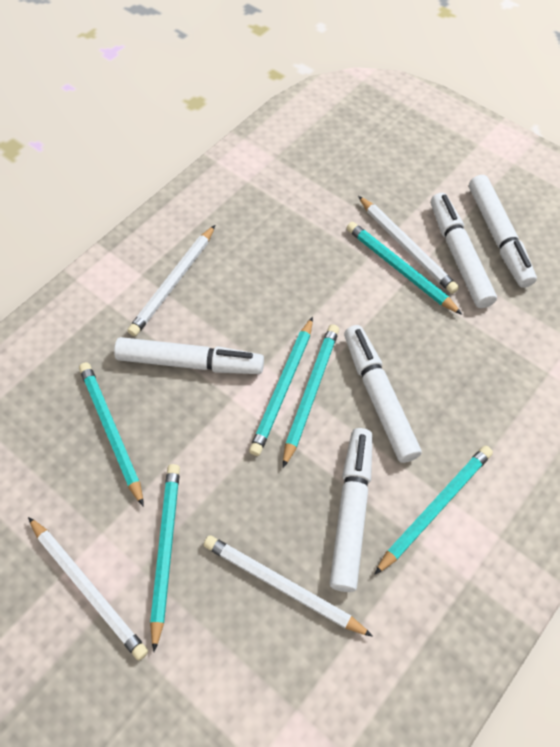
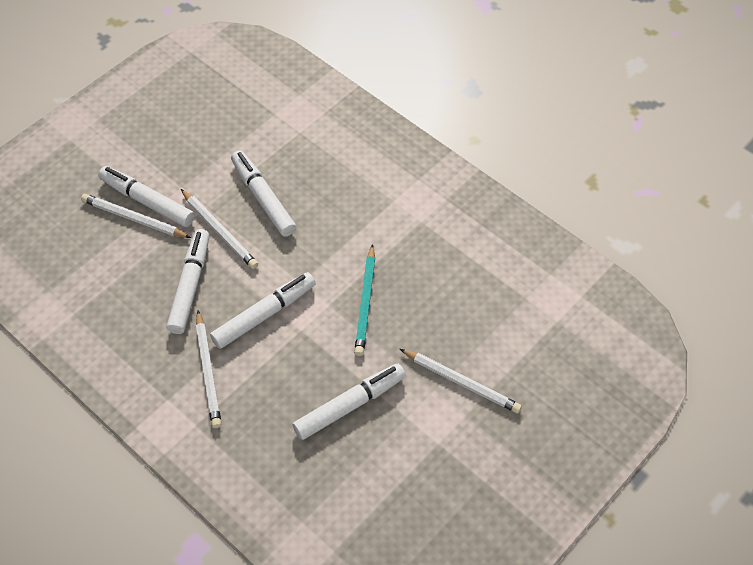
turquoise pencil: 6 -> 1

